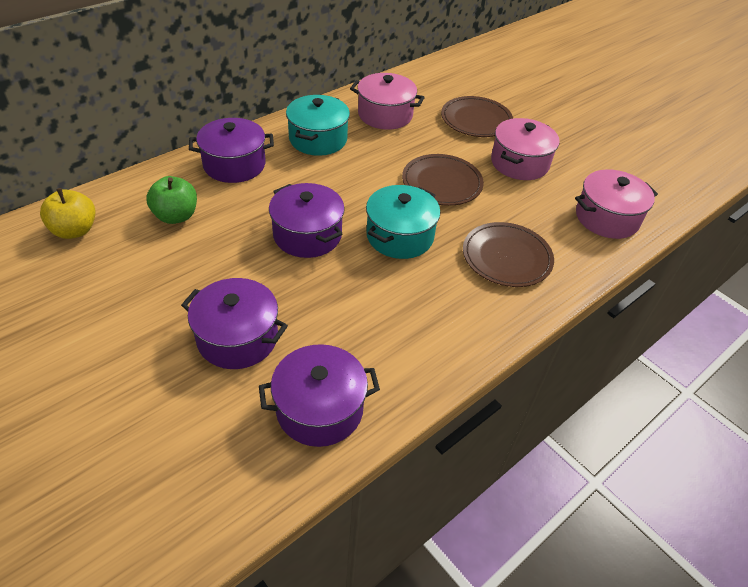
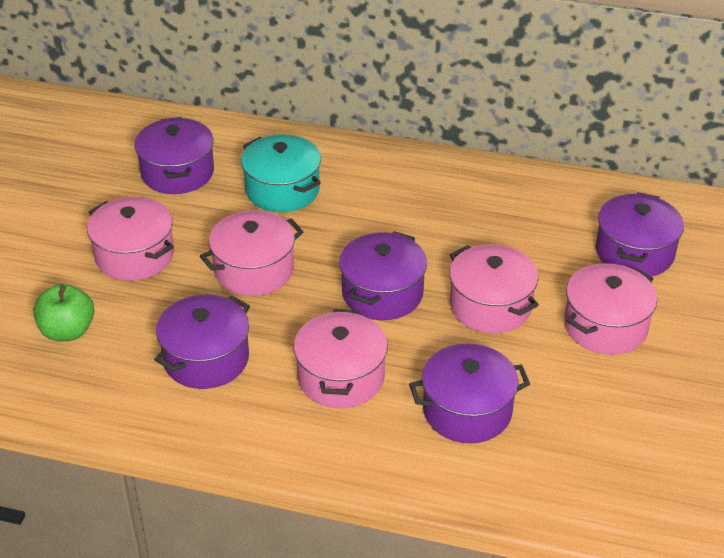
brown plate: 3 -> 0
pink pot: 3 -> 5
purple pot: 4 -> 5
turquoise pot: 2 -> 1
yellow apple: 1 -> 0

